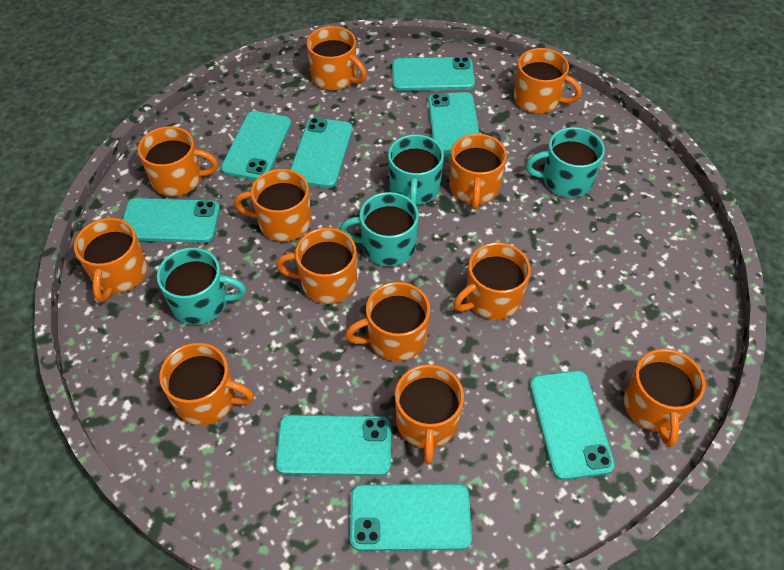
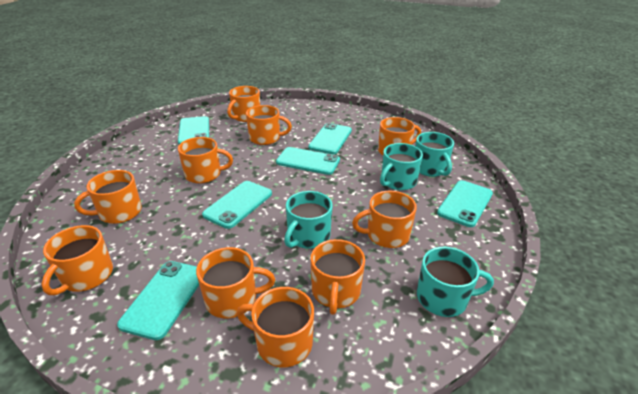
orange mug: 12 -> 10
turquoise phone: 8 -> 6

